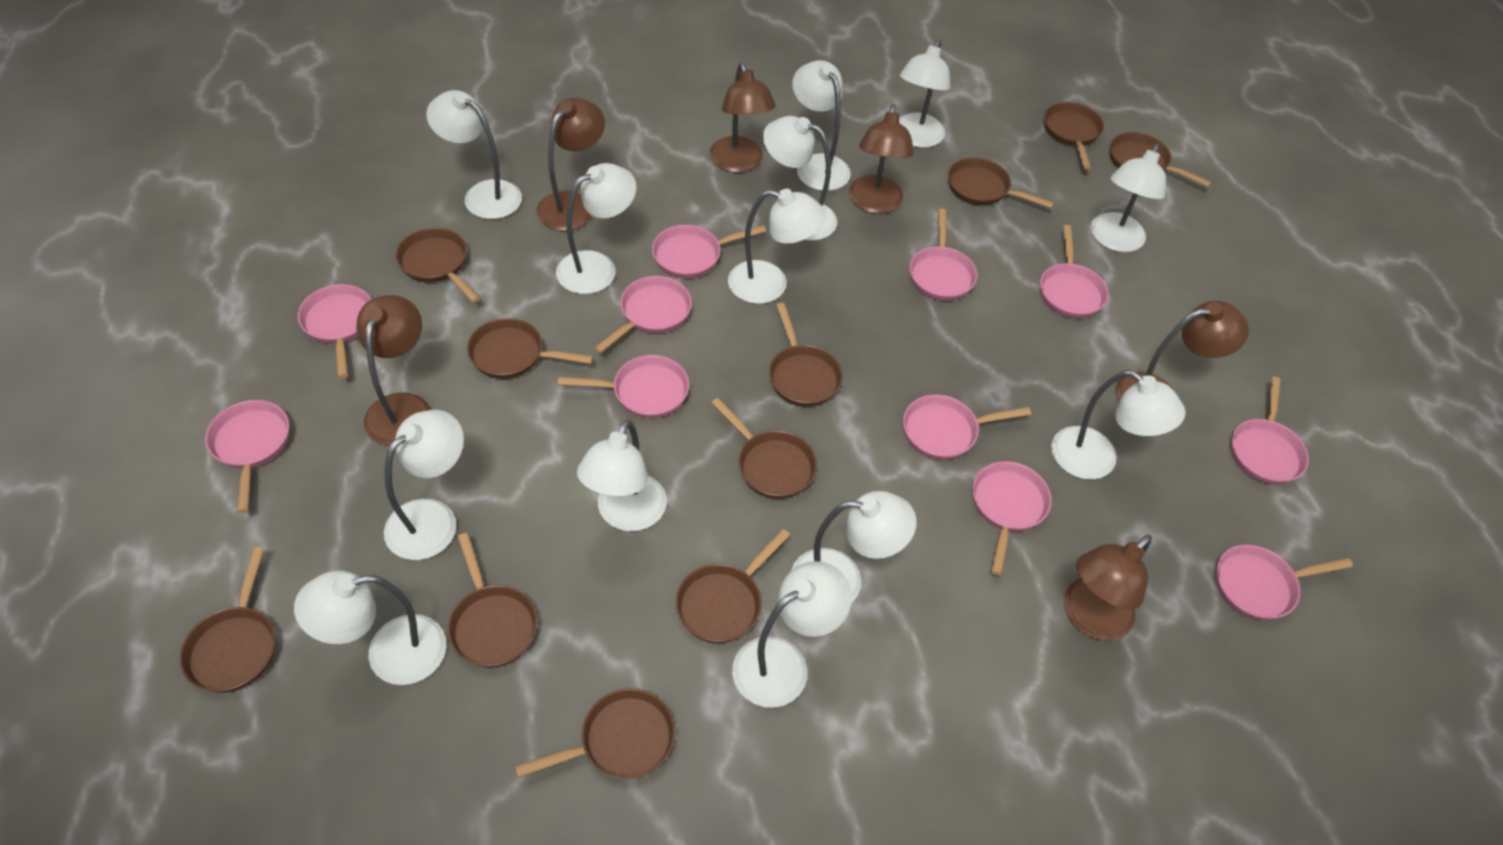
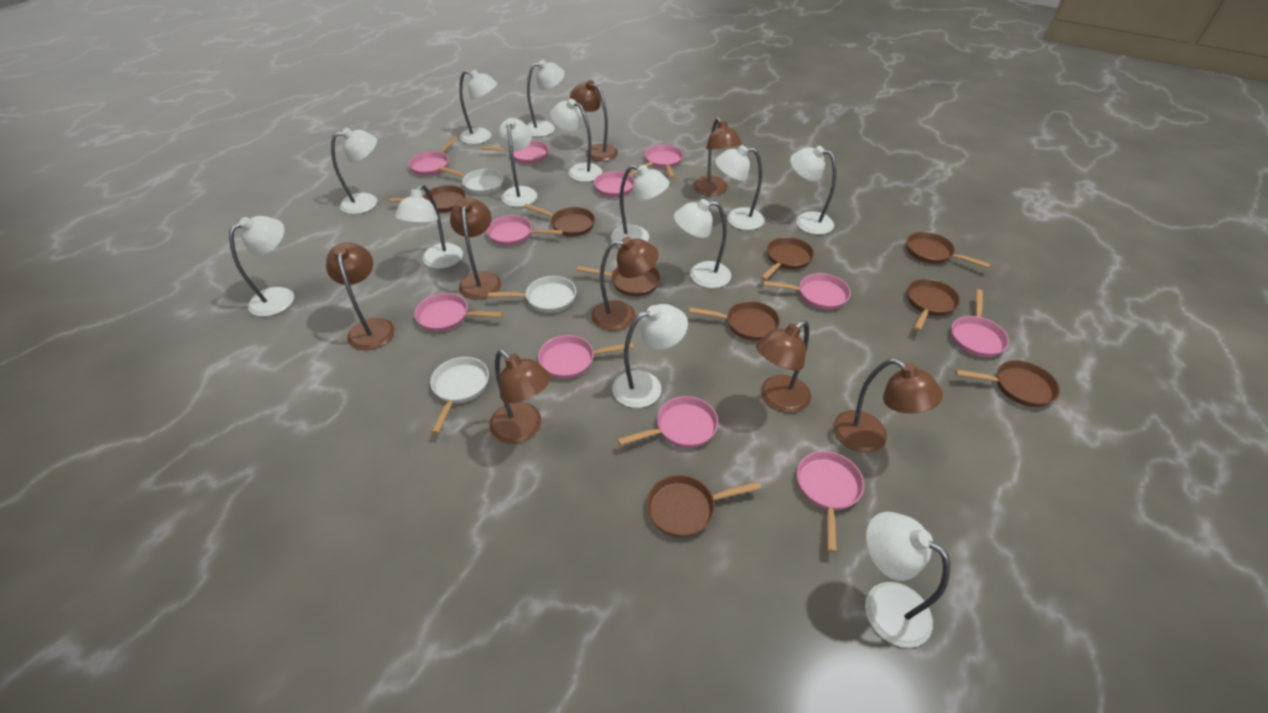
brown lamp: 6 -> 8
brown pan: 11 -> 9
white pan: 0 -> 3

